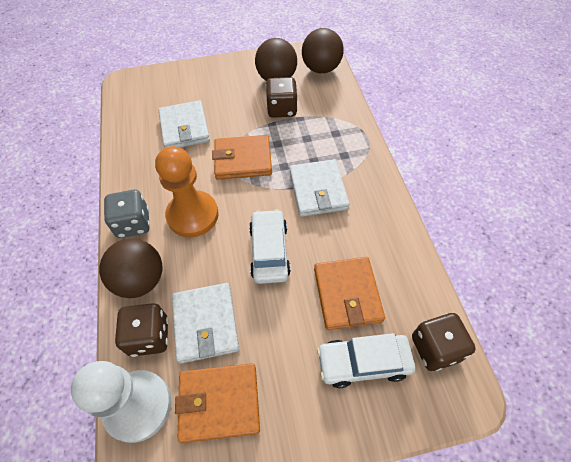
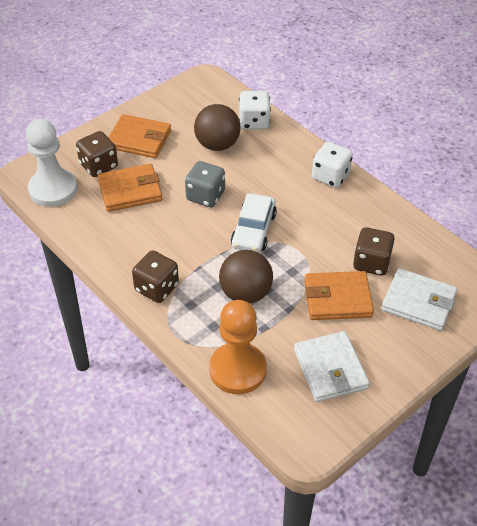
brown ball: 3 -> 2
white car: 2 -> 1
white dice: 0 -> 2
white wallet: 3 -> 2

